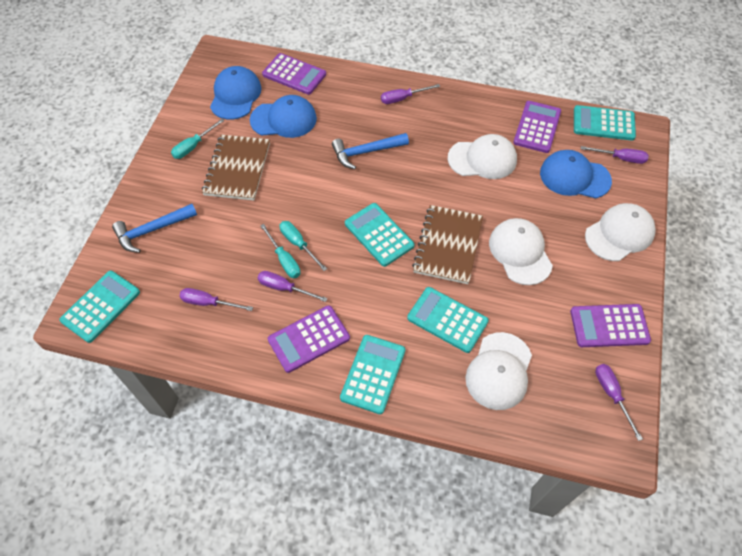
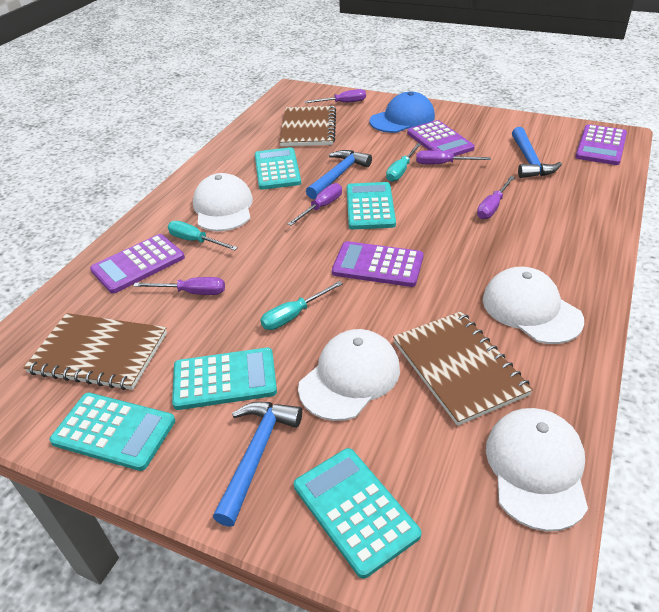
blue cap: 3 -> 1
blue hammer: 2 -> 3
brown notebook: 2 -> 3

